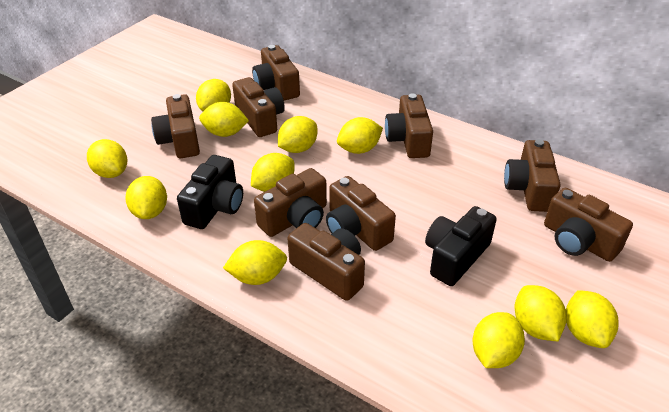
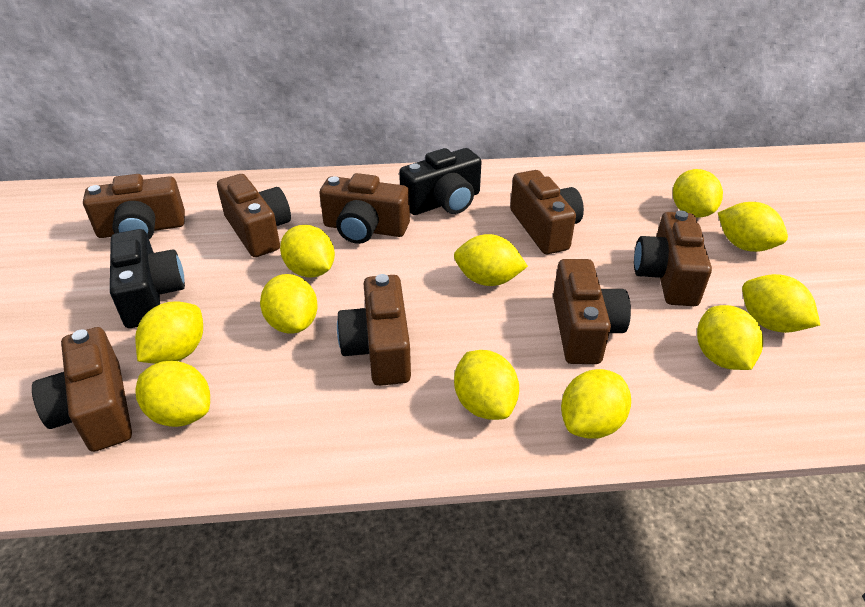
brown camera: 9 -> 8

